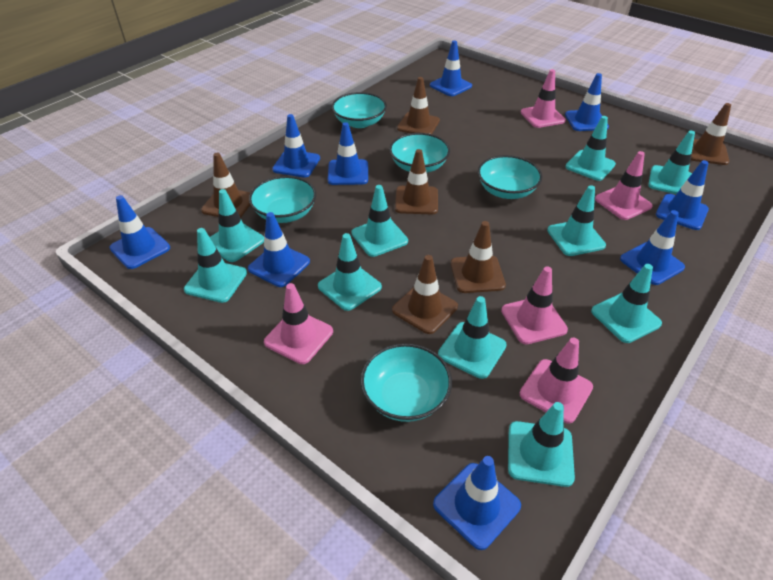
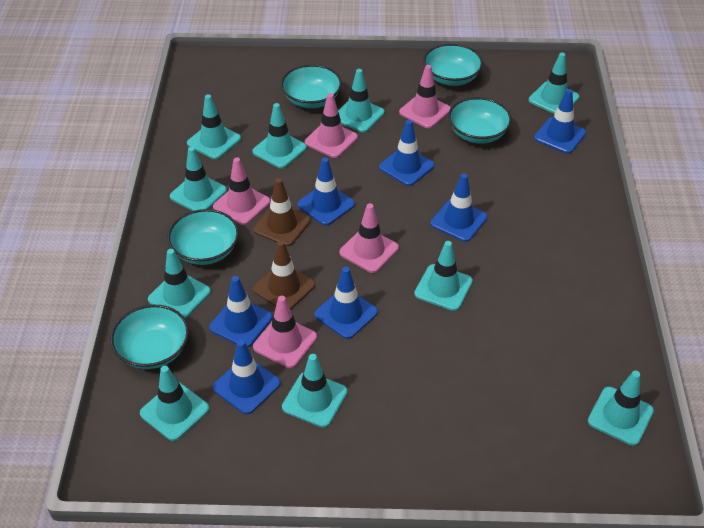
blue traffic cone: 9 -> 7
brown traffic cone: 6 -> 2

